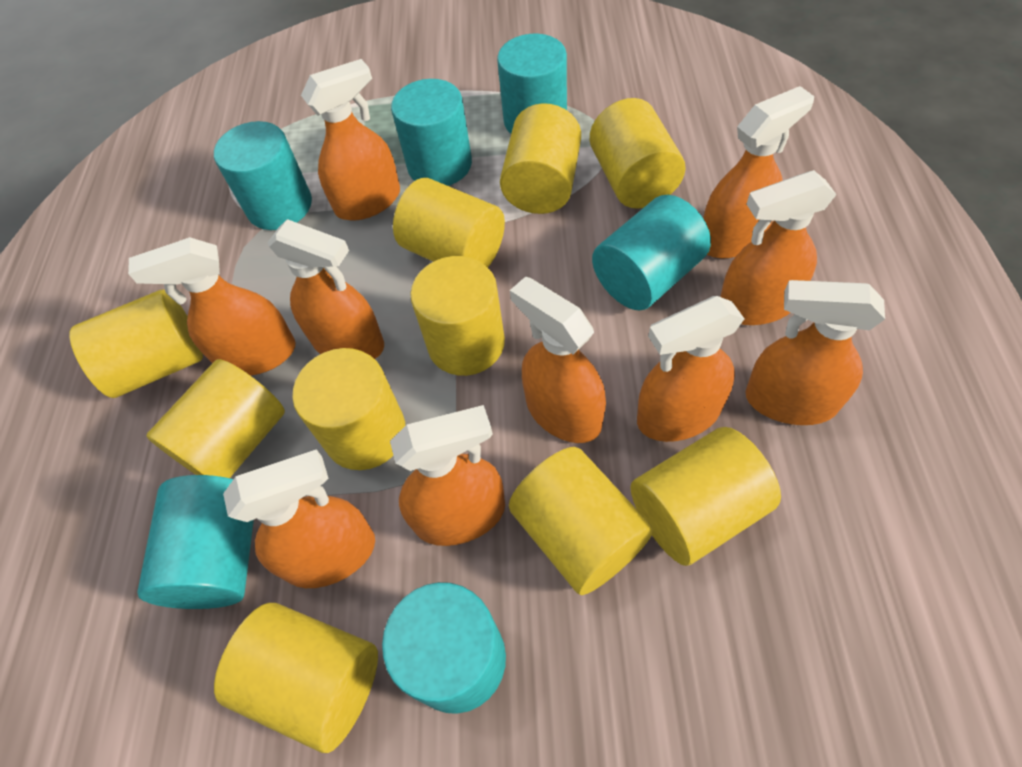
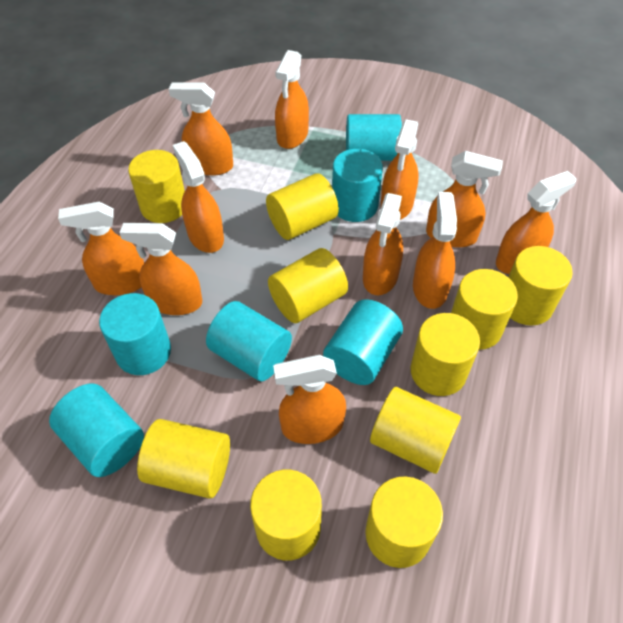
orange spray bottle: 10 -> 11

